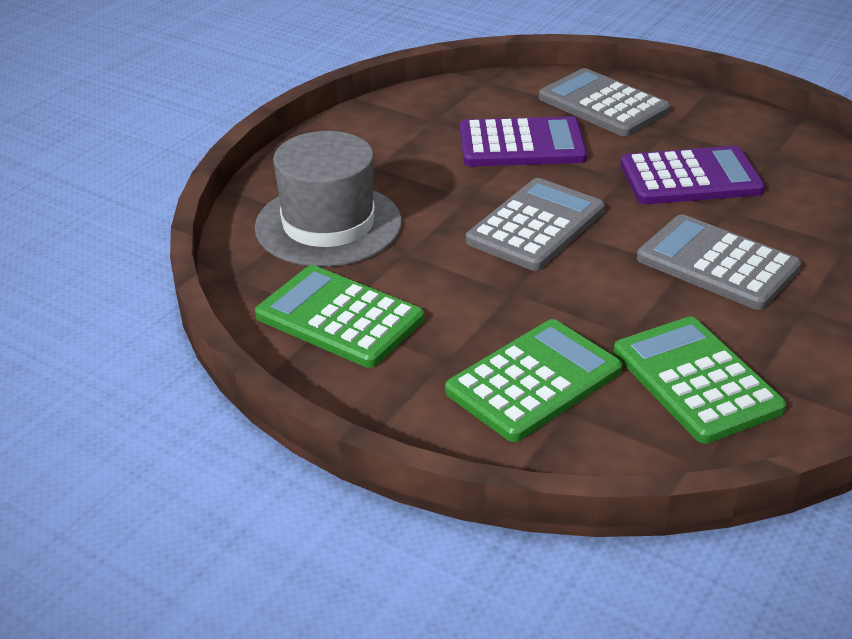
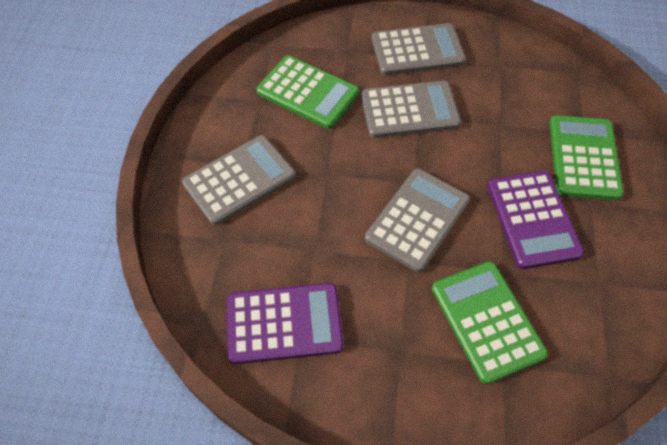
grey calculator: 3 -> 4
grey hat: 1 -> 0

